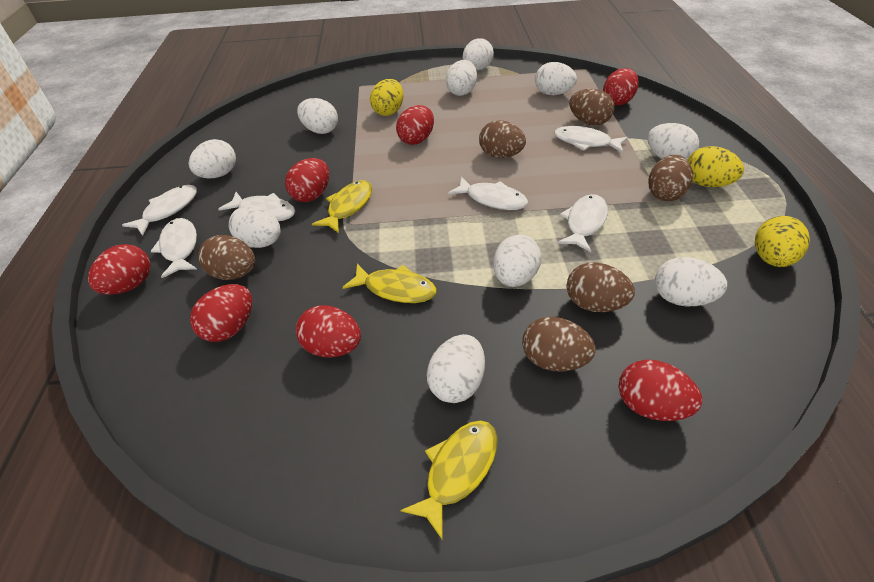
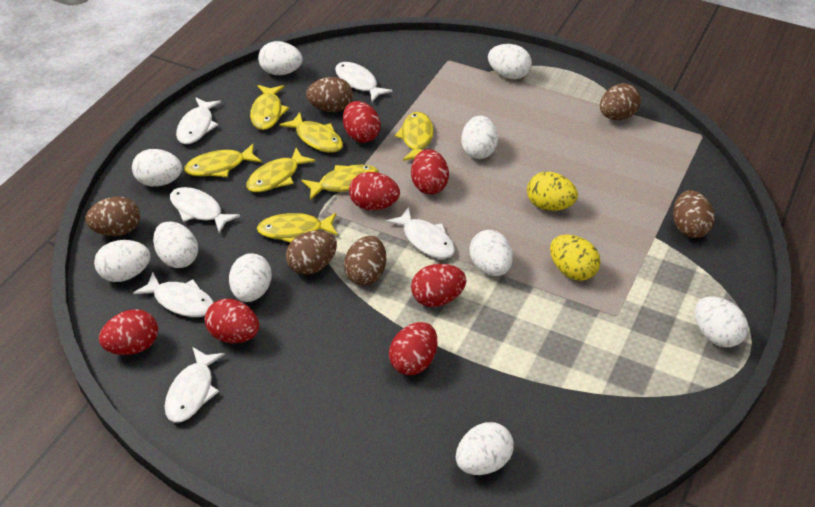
yellow egg: 3 -> 2
yellow fish: 3 -> 7

